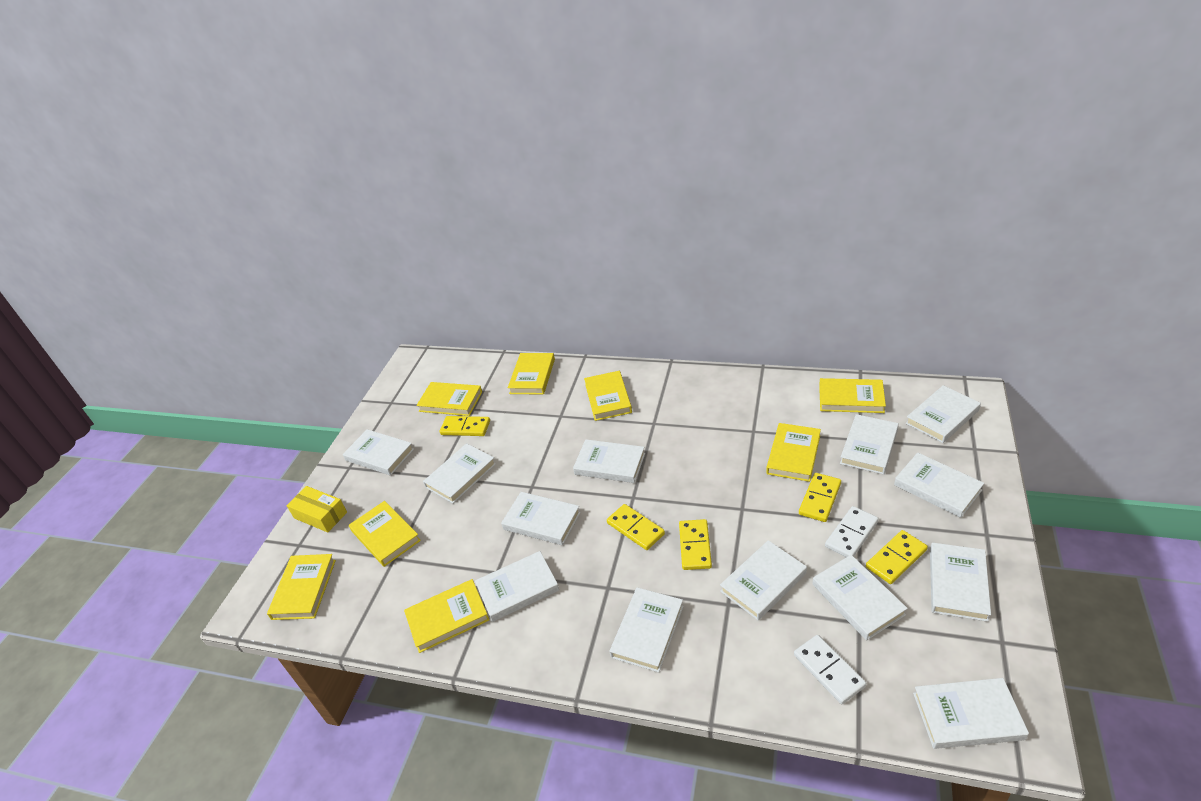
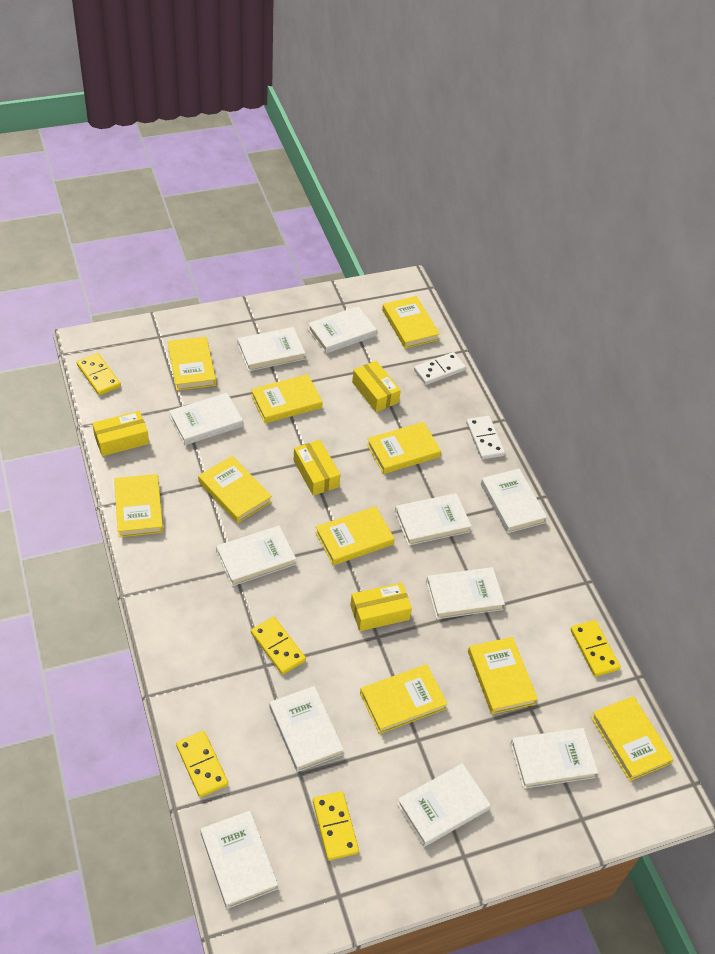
white book: 13 -> 11
yellow book: 8 -> 10
yellow box: 1 -> 4

